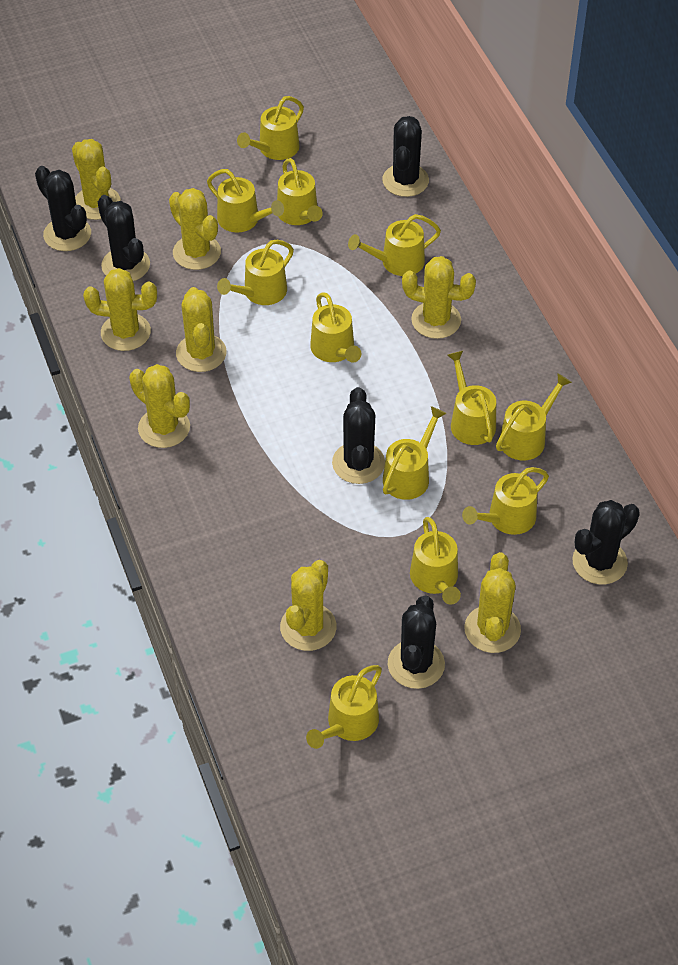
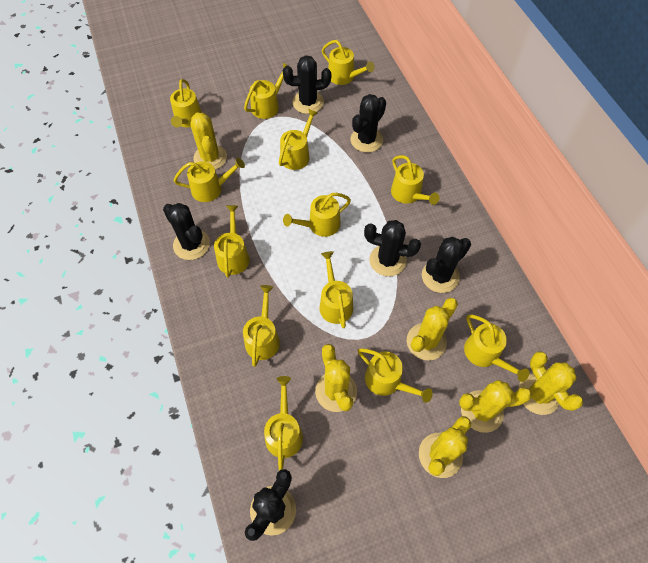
yellow cactus: 8 -> 6
yellow watering can: 12 -> 13

